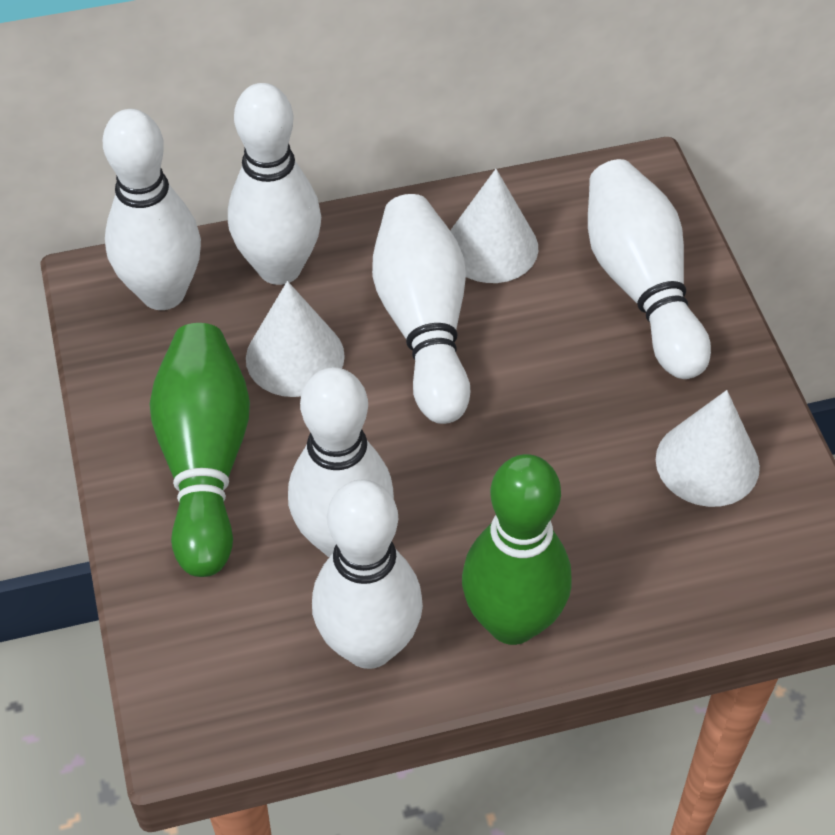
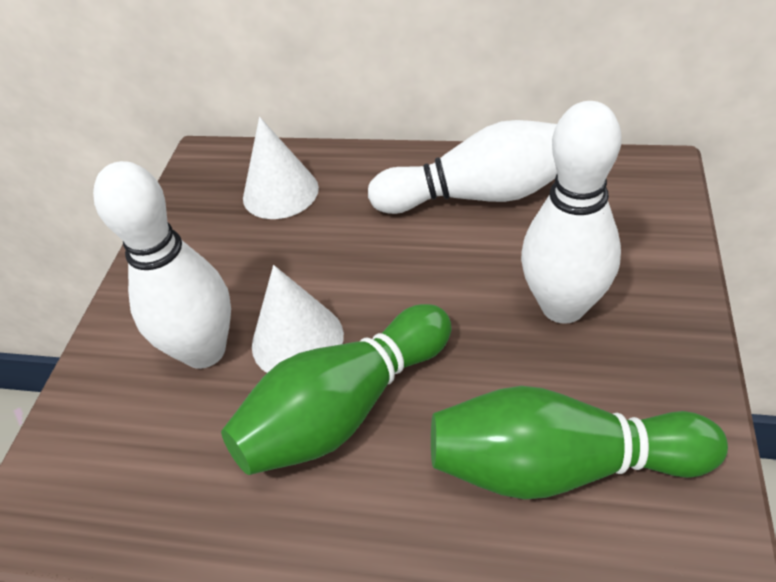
white bowling pin: 6 -> 3
white cone: 3 -> 2

